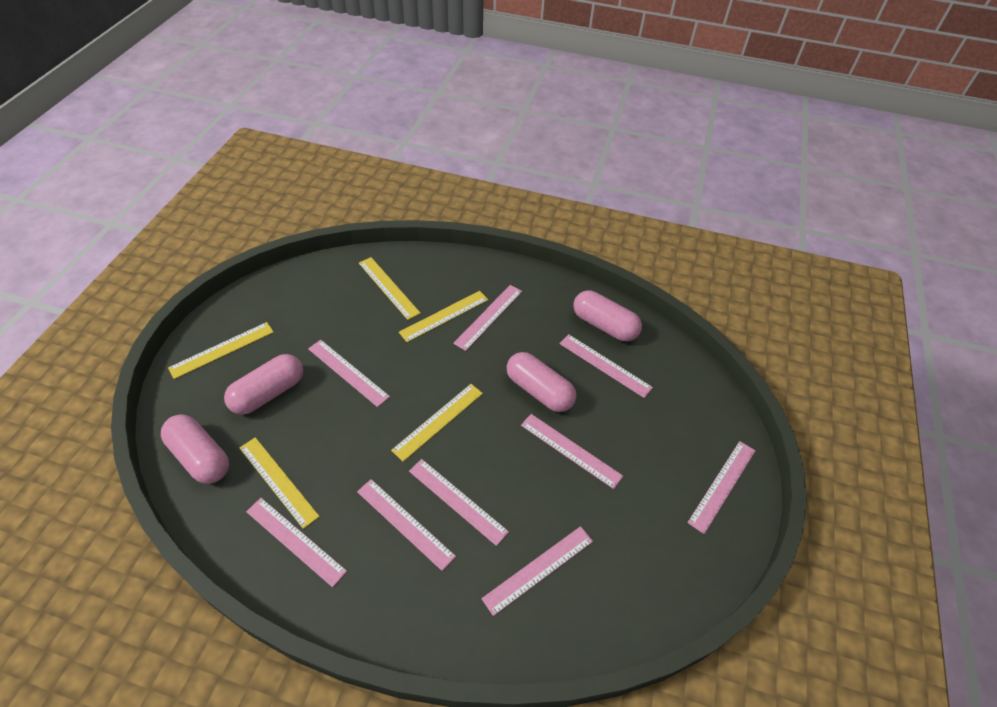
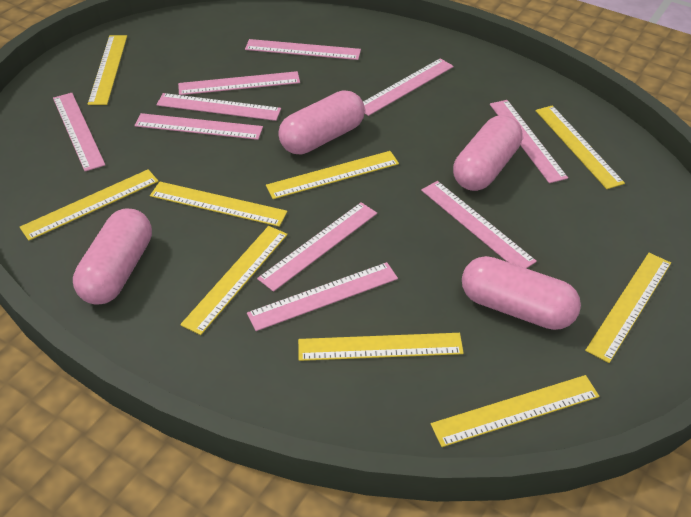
pink ruler: 9 -> 10
yellow ruler: 5 -> 9

